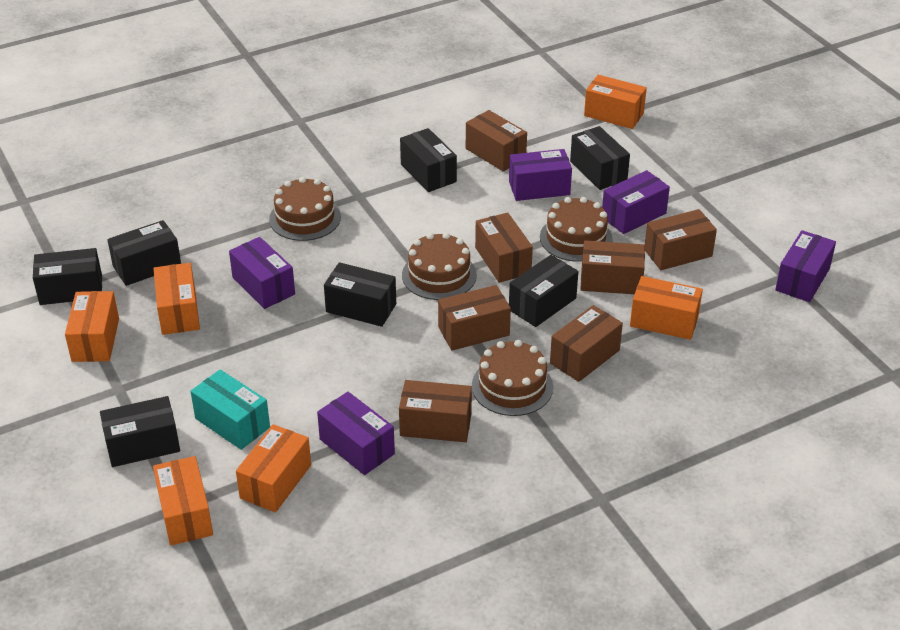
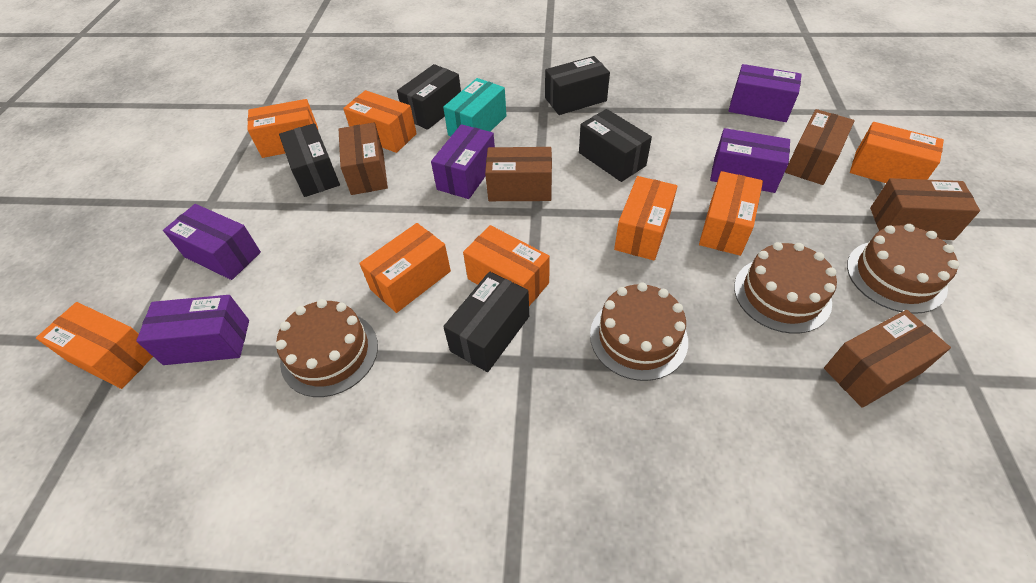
black box: 7 -> 5
brown box: 7 -> 5
orange box: 6 -> 8

